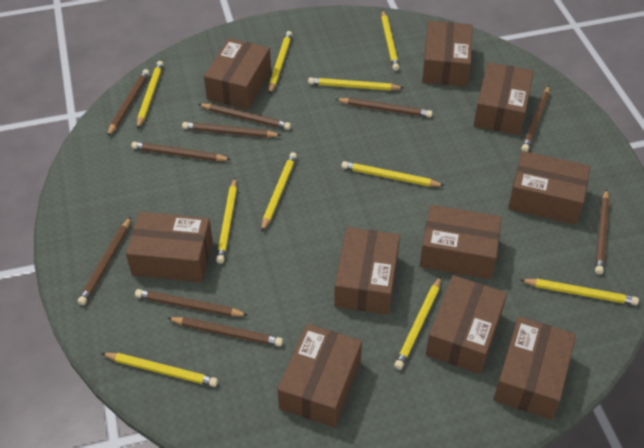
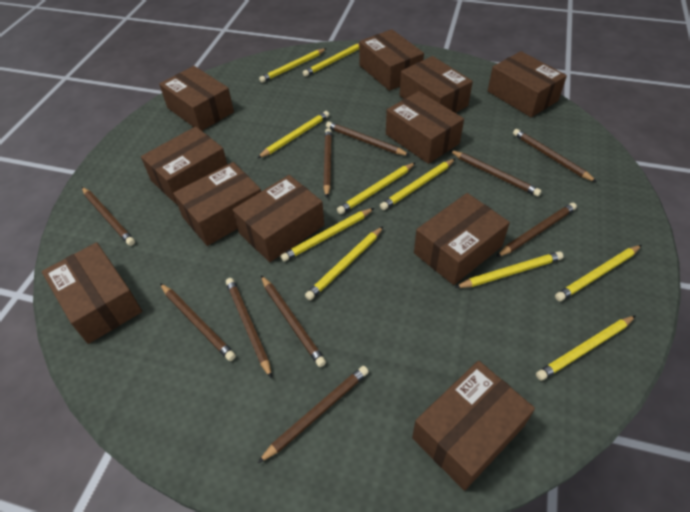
brown box: 10 -> 11

